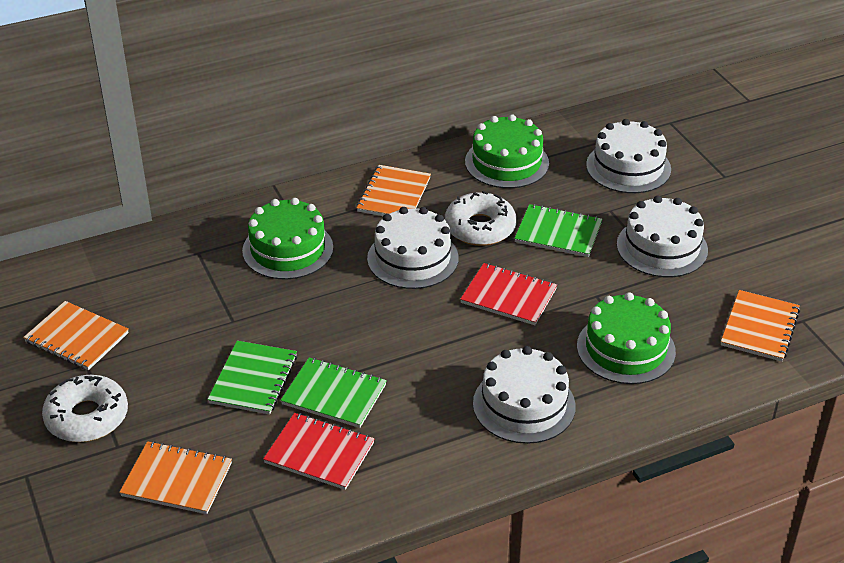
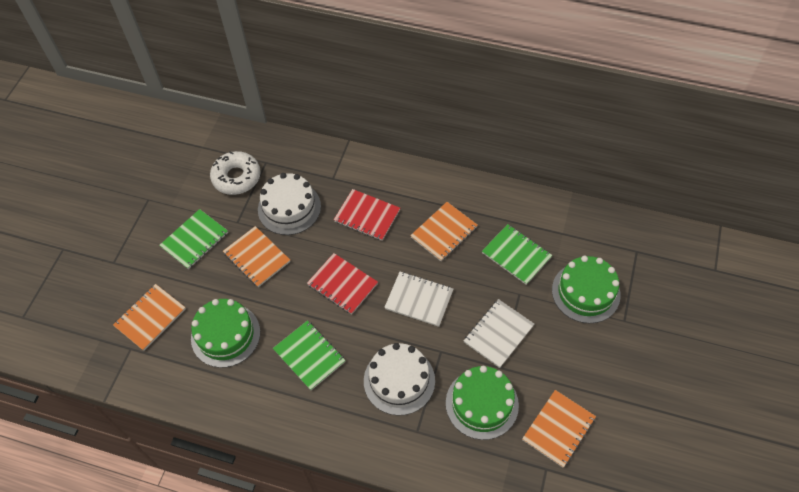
white cake: 4 -> 2
white donut: 2 -> 1
white notebook: 0 -> 2

